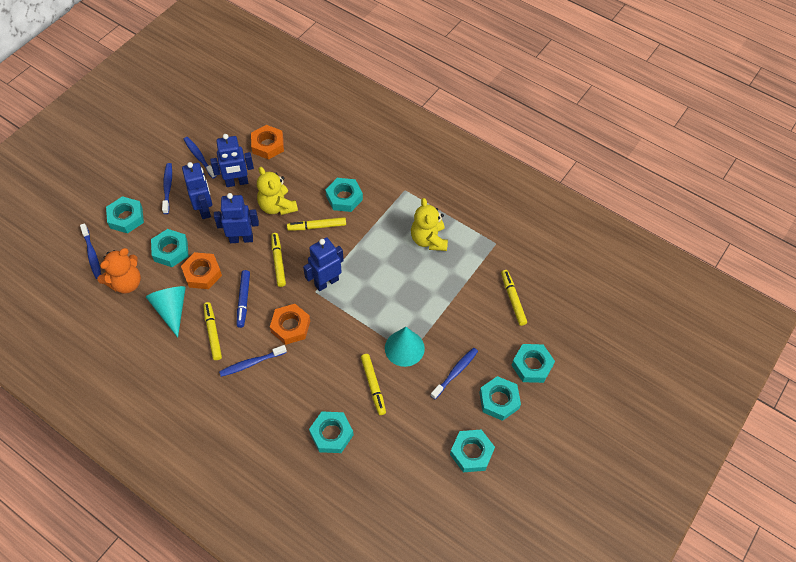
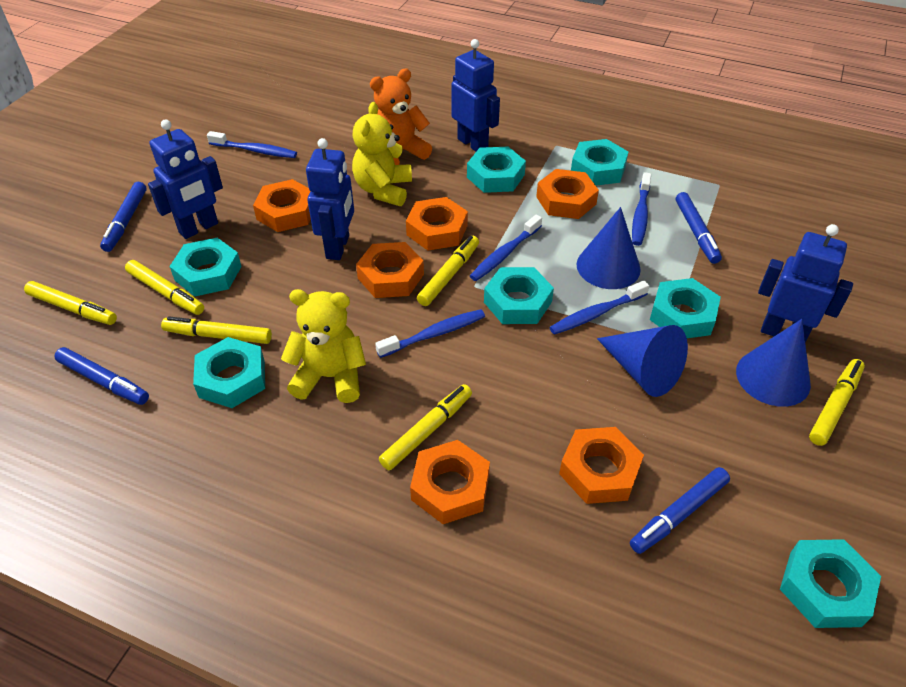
blue cone: 0 -> 3
blue marker: 1 -> 4
orange nut: 3 -> 6
turquoise cone: 2 -> 0
yellow marker: 5 -> 6

